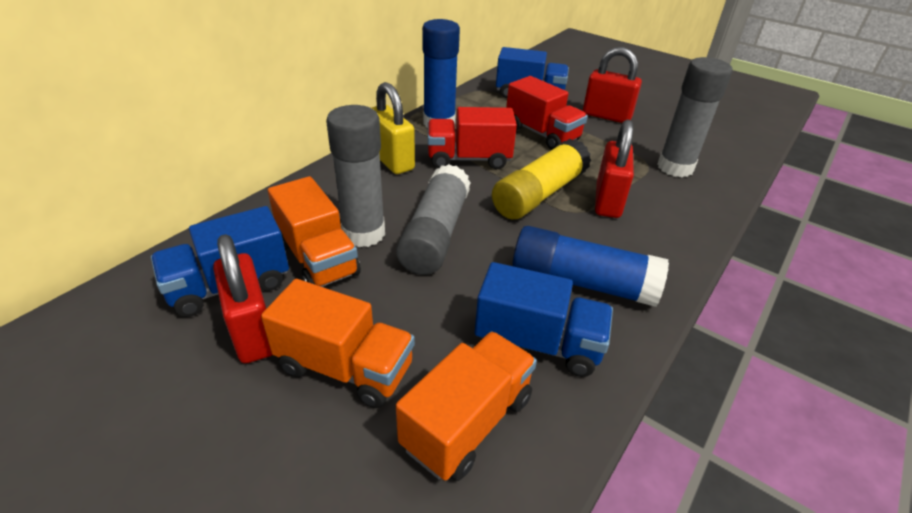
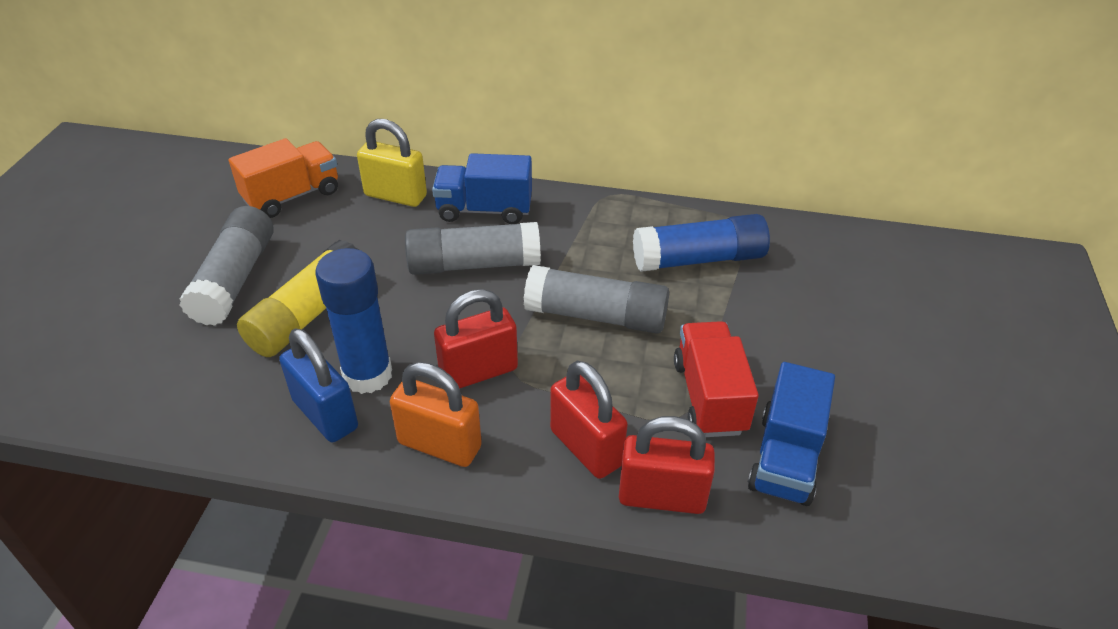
blue padlock: 0 -> 1
blue truck: 3 -> 2
orange padlock: 0 -> 1
orange truck: 3 -> 1
red truck: 2 -> 1

